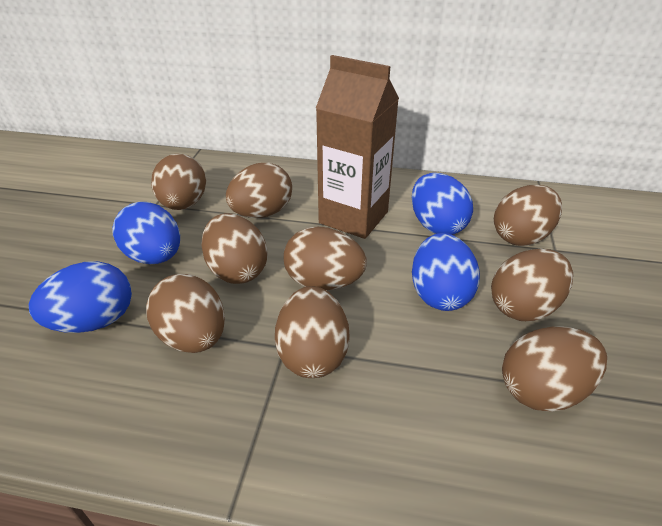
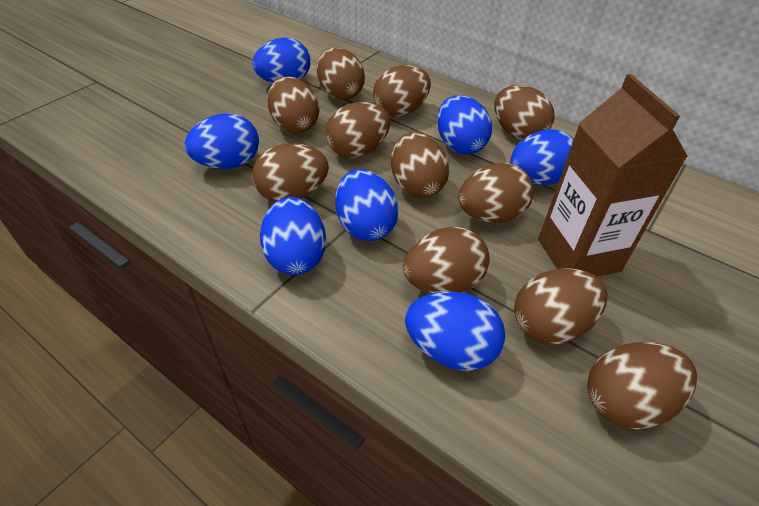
blue egg: 4 -> 7
brown egg: 9 -> 11

